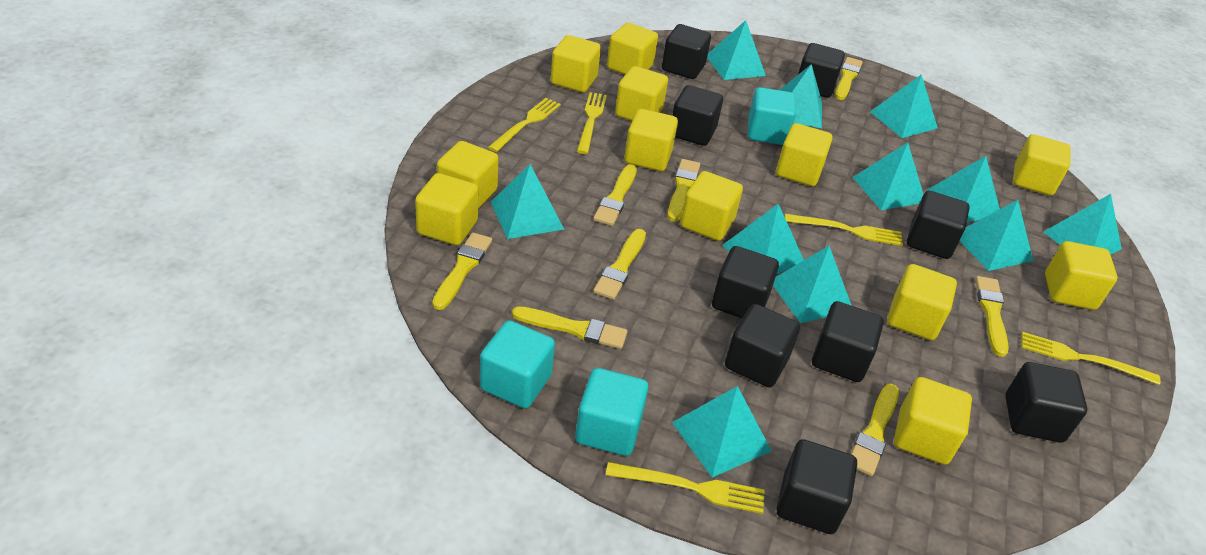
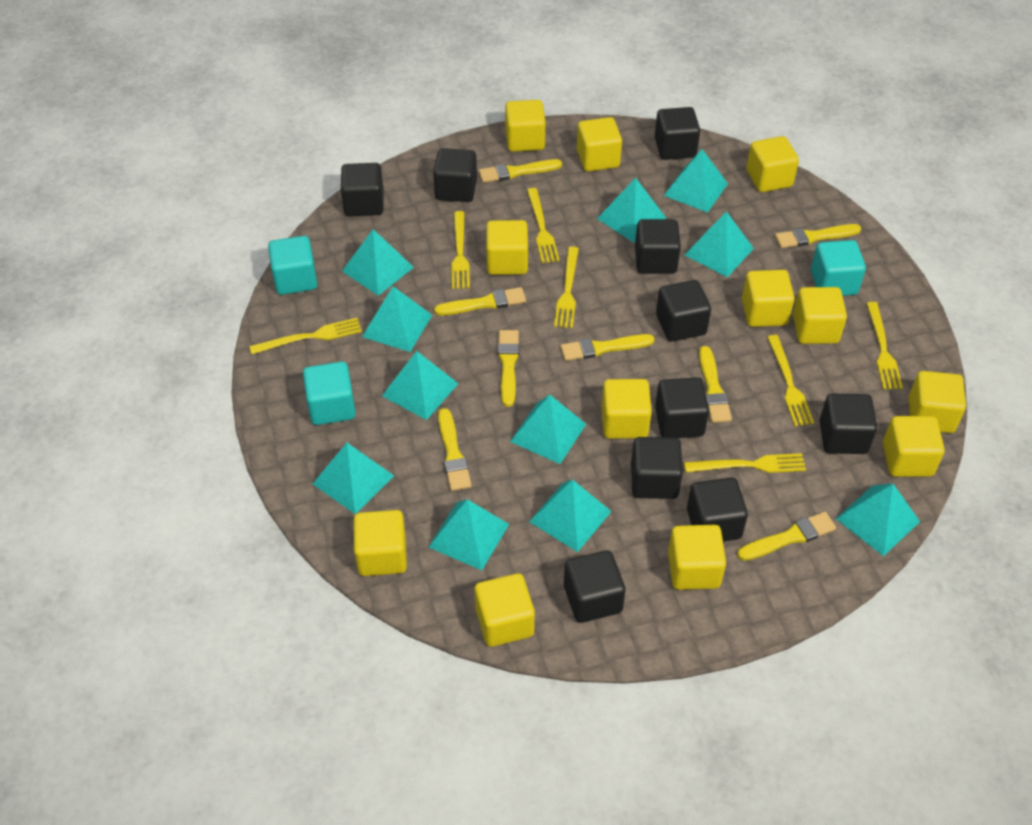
black cube: 9 -> 10
yellow fork: 5 -> 7

